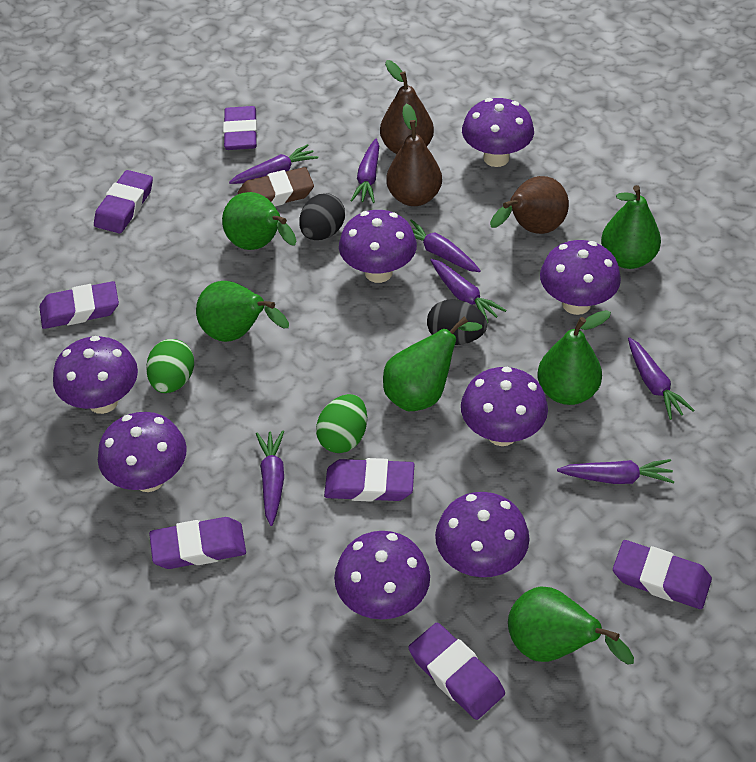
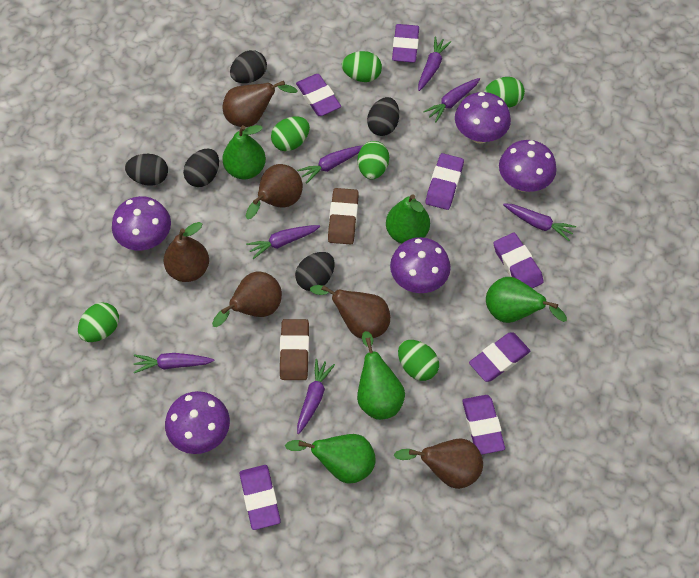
black egg: 2 -> 5
brown eraser: 1 -> 2
brown pear: 3 -> 6
green egg: 2 -> 6
green pear: 6 -> 5
purple mushroom: 8 -> 5

